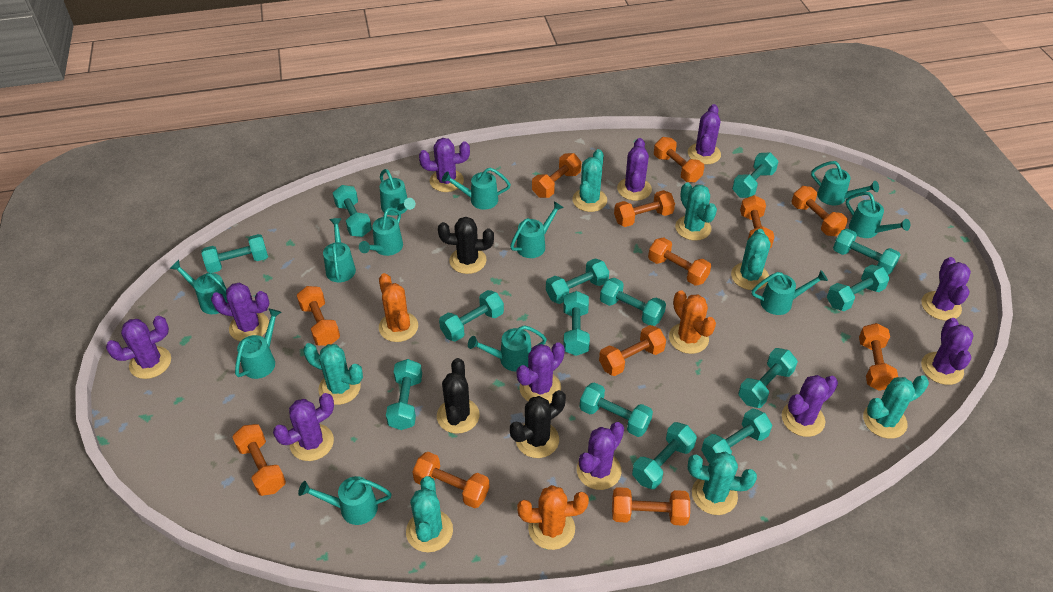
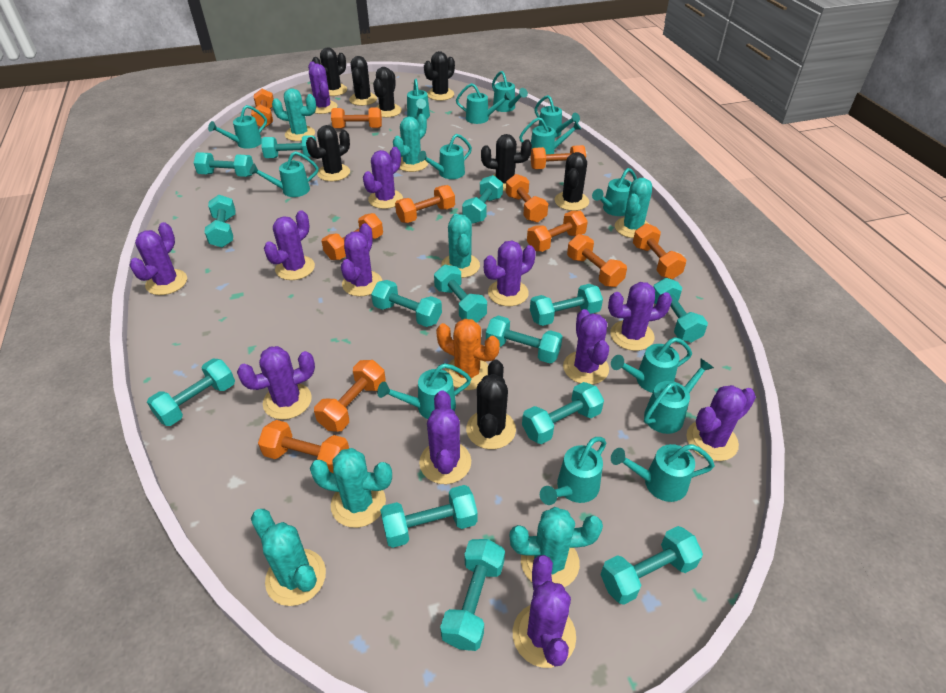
black cactus: 3 -> 8
orange cactus: 3 -> 1
orange dumbbell: 12 -> 11
purple cactus: 11 -> 12
turquoise watering can: 12 -> 14

